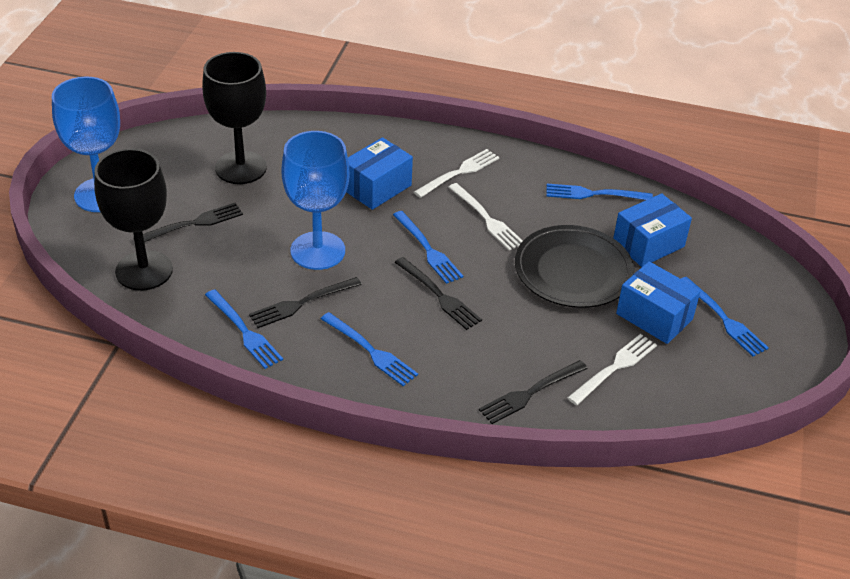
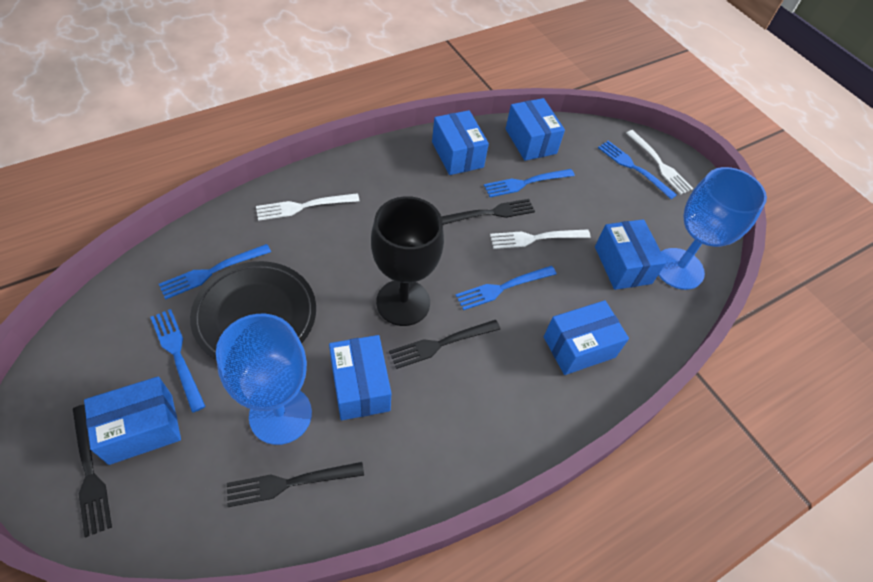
black goblet: 2 -> 1
blue box: 3 -> 6

